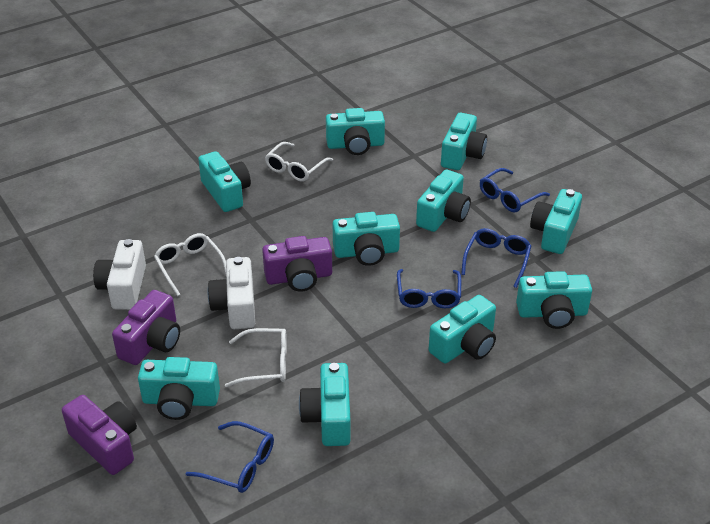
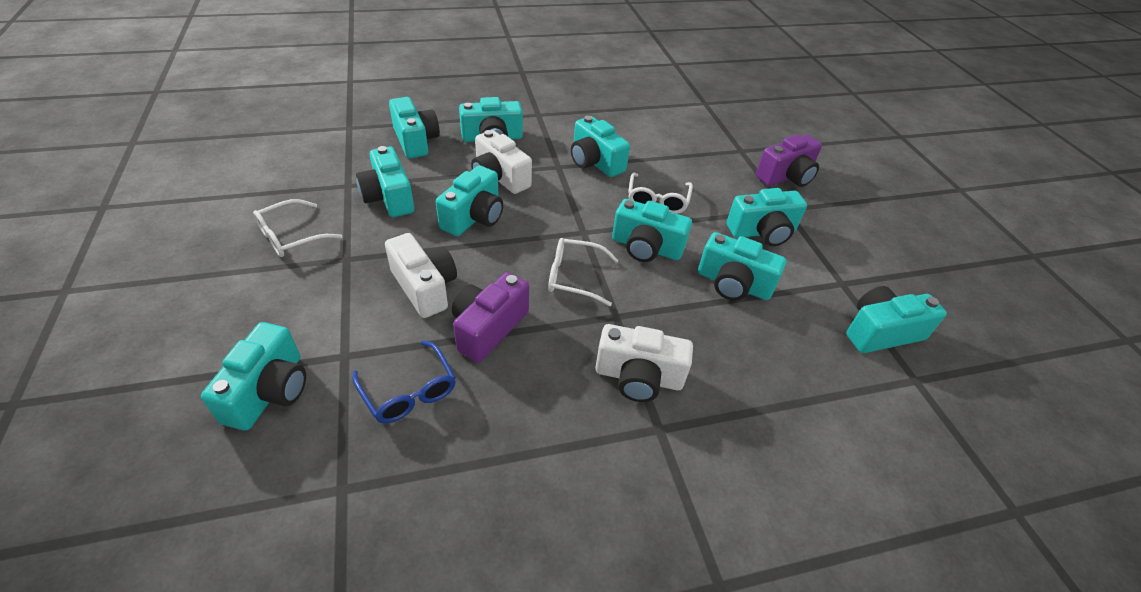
blue glasses: 4 -> 1
purple camera: 3 -> 2
white camera: 2 -> 3

